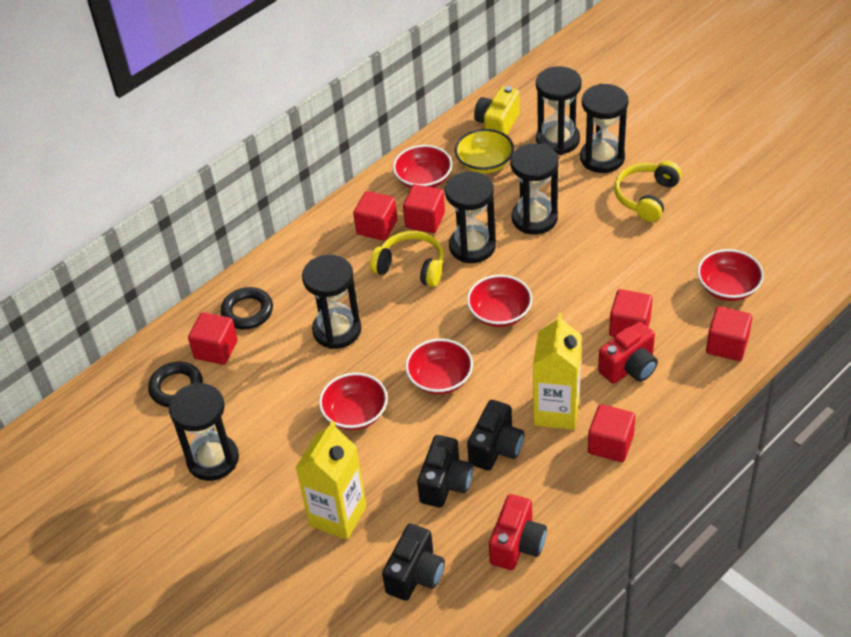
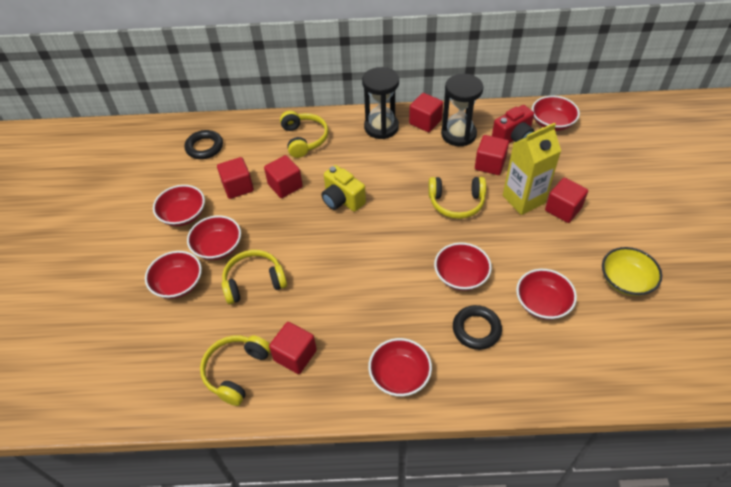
black camera: 3 -> 0
black hourglass: 6 -> 2
red bowl: 5 -> 7
red camera: 2 -> 1
yellow carton: 2 -> 1
yellow headphones: 2 -> 4

